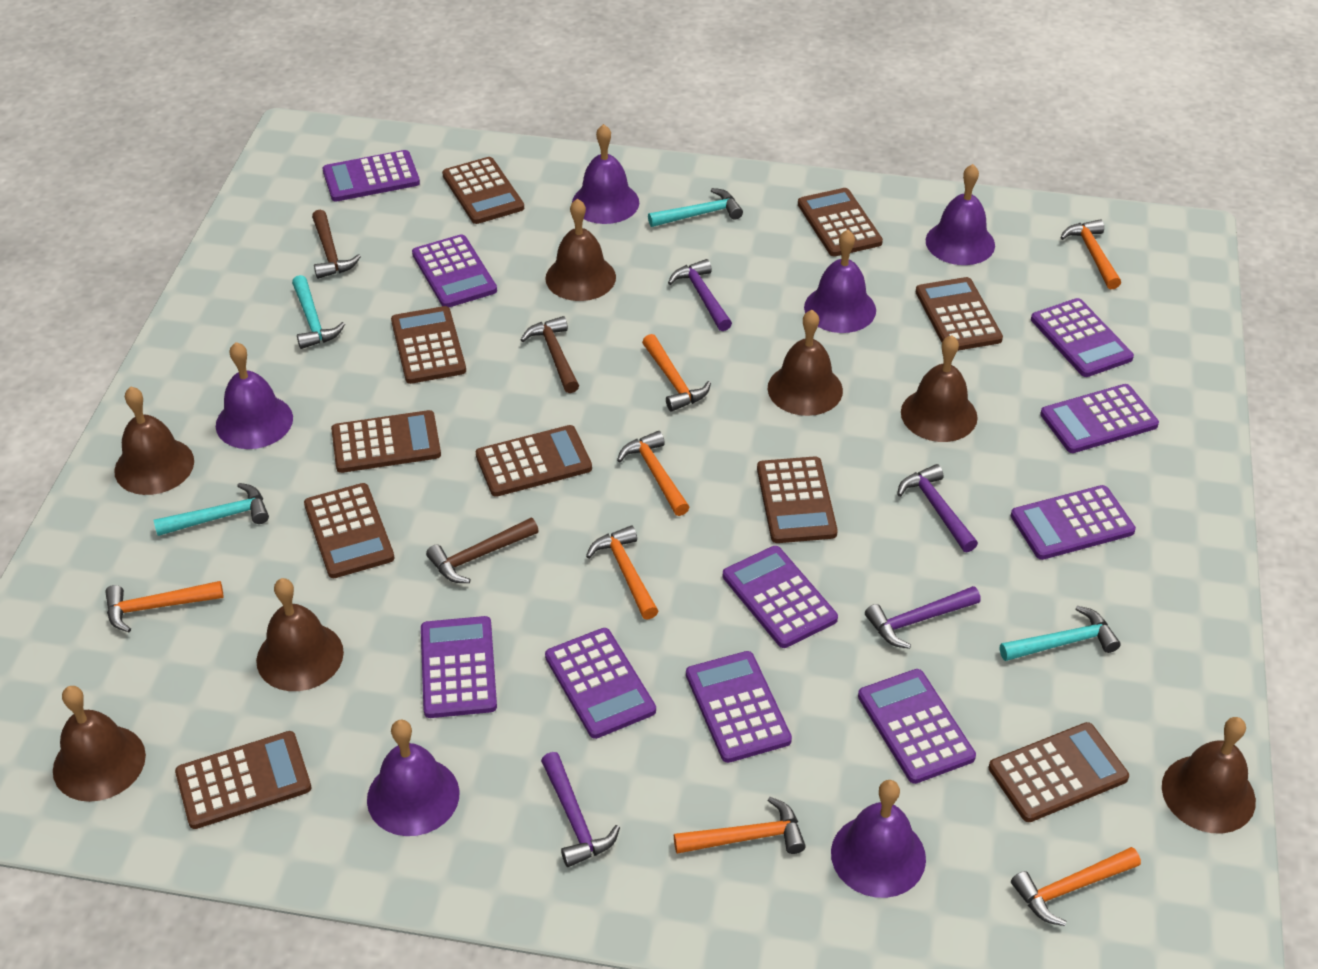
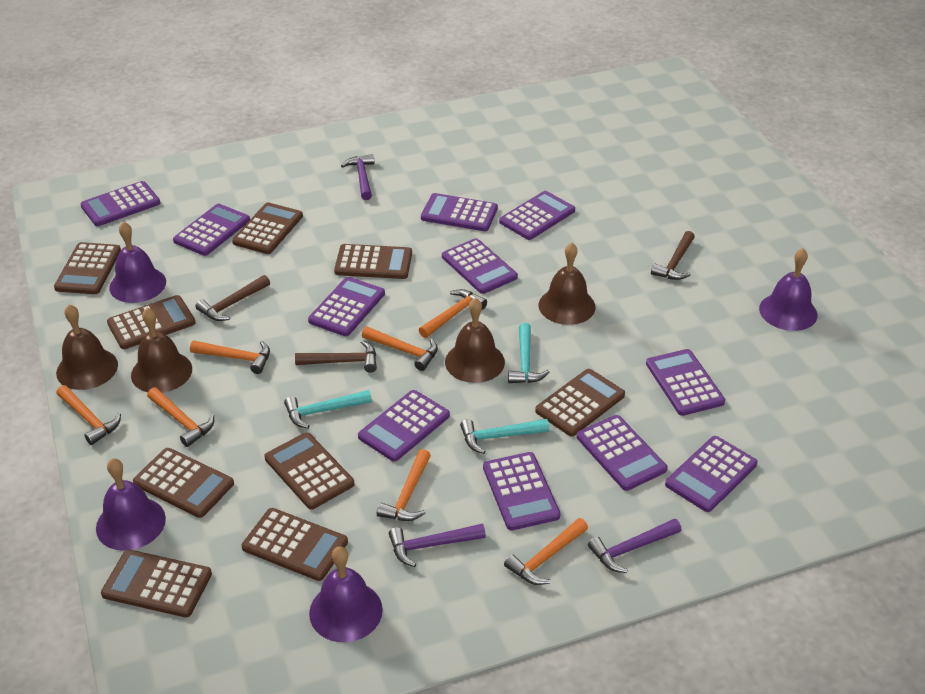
brown bell: 7 -> 4
brown calculator: 10 -> 9
purple bell: 6 -> 4
purple calculator: 10 -> 11
purple hammer: 4 -> 3
turquoise hammer: 4 -> 3

